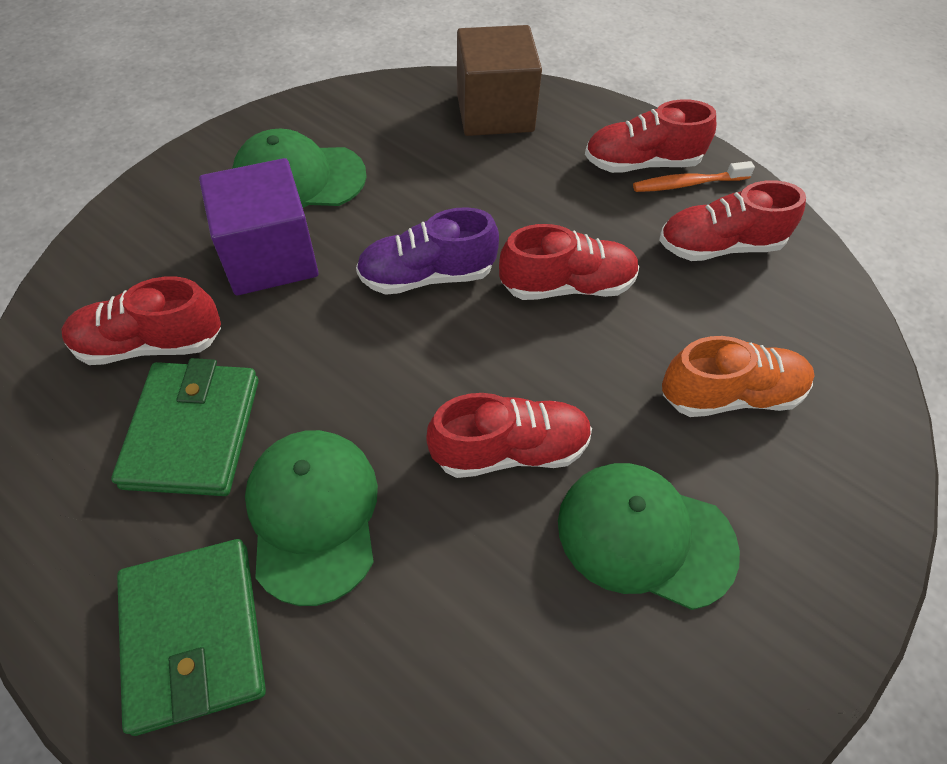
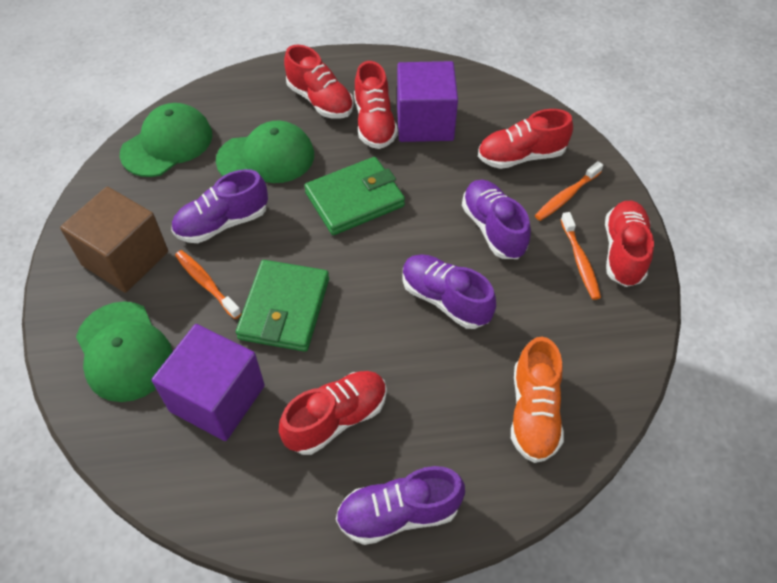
orange toothbrush: 1 -> 3
purple cube: 1 -> 2
purple shoe: 1 -> 4

